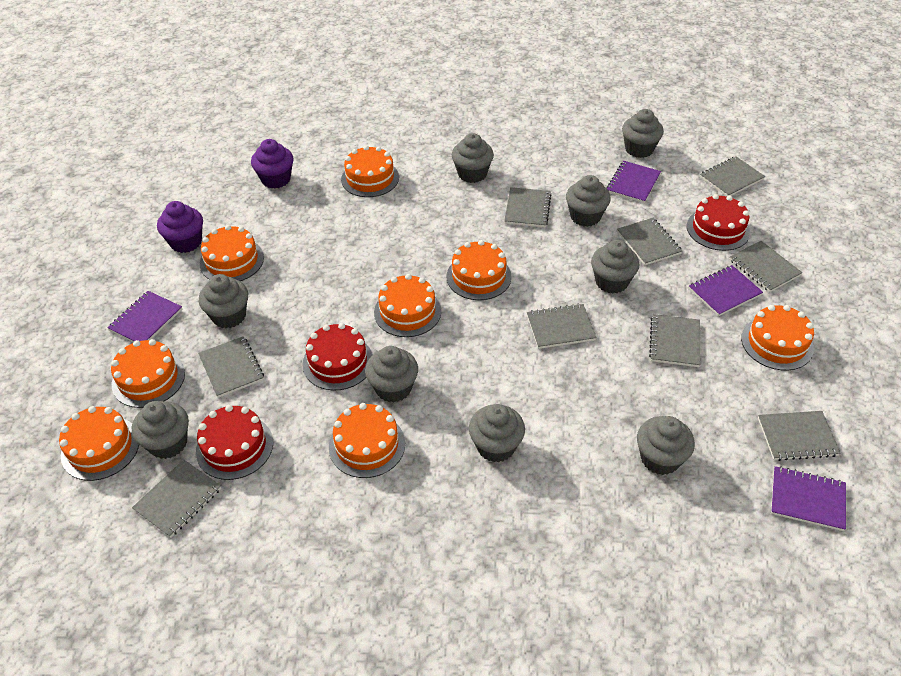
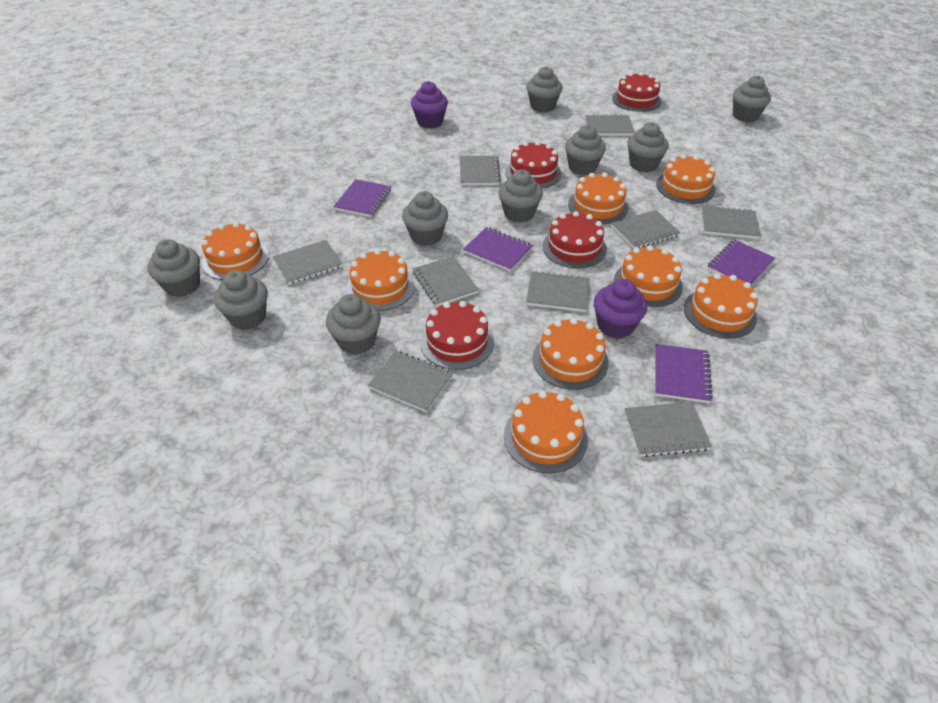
red cake: 3 -> 4

